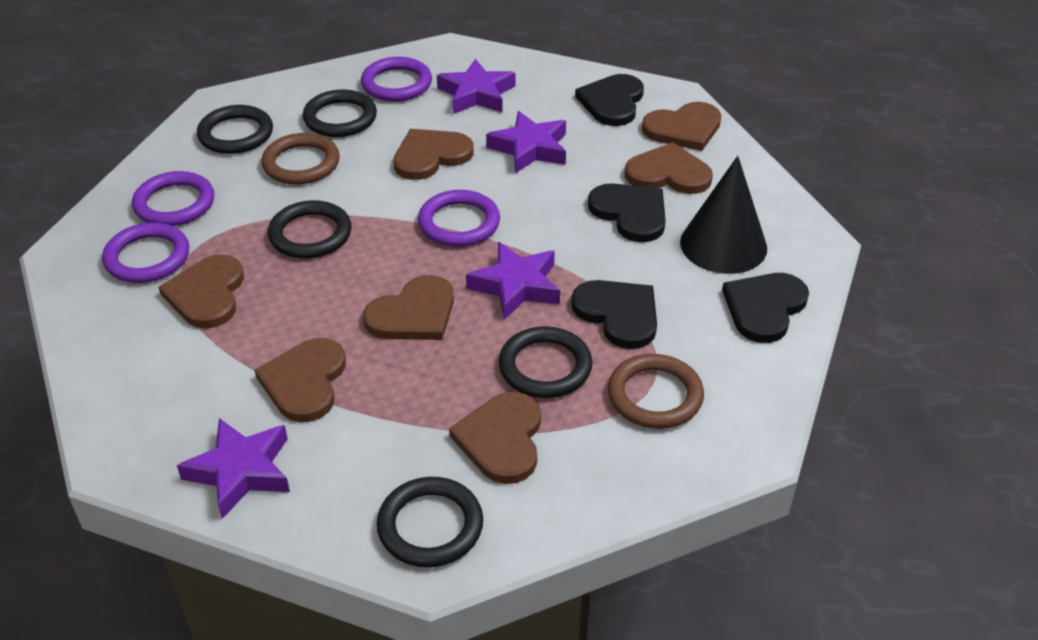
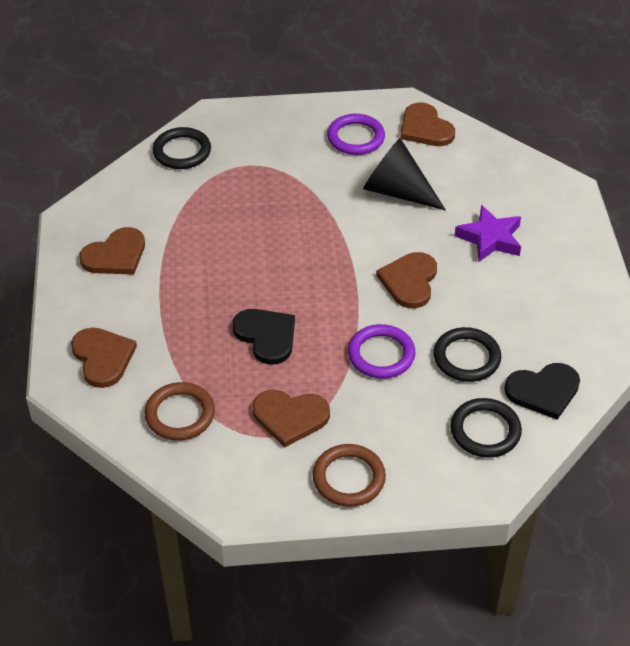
black heart: 4 -> 2
black ring: 5 -> 3
brown heart: 7 -> 5
purple ring: 4 -> 2
purple star: 4 -> 1

